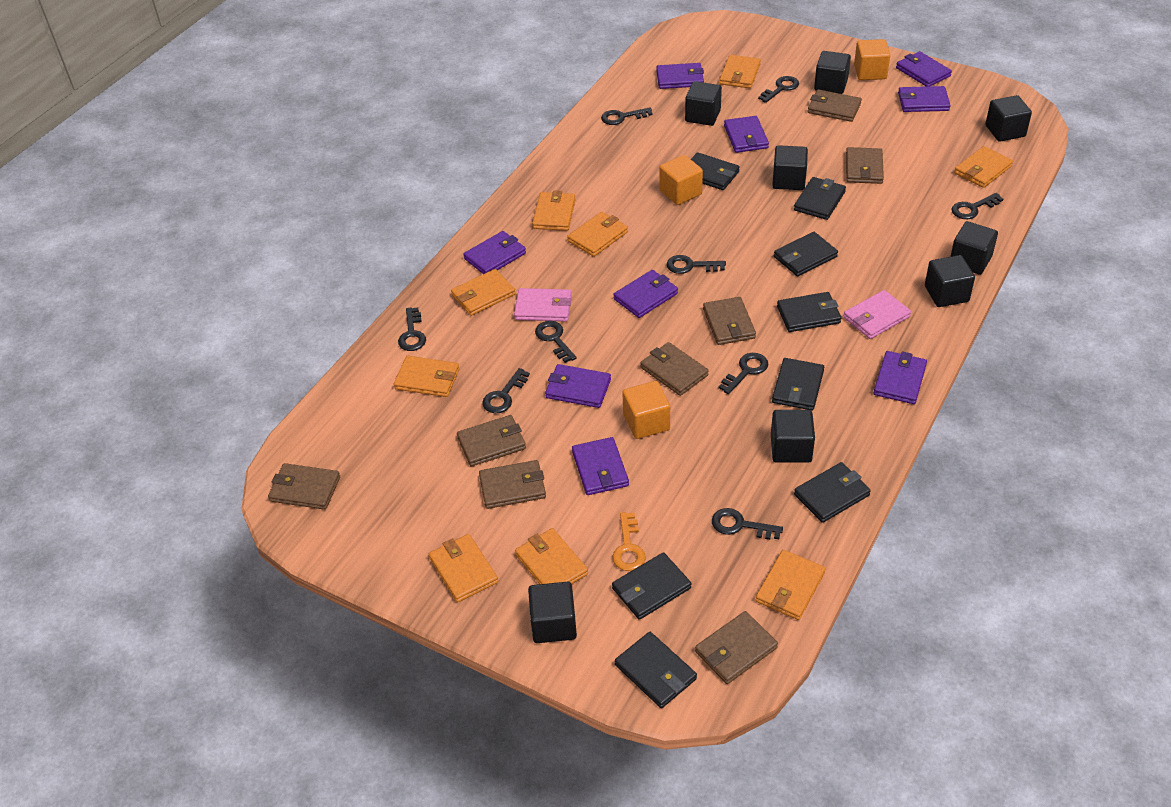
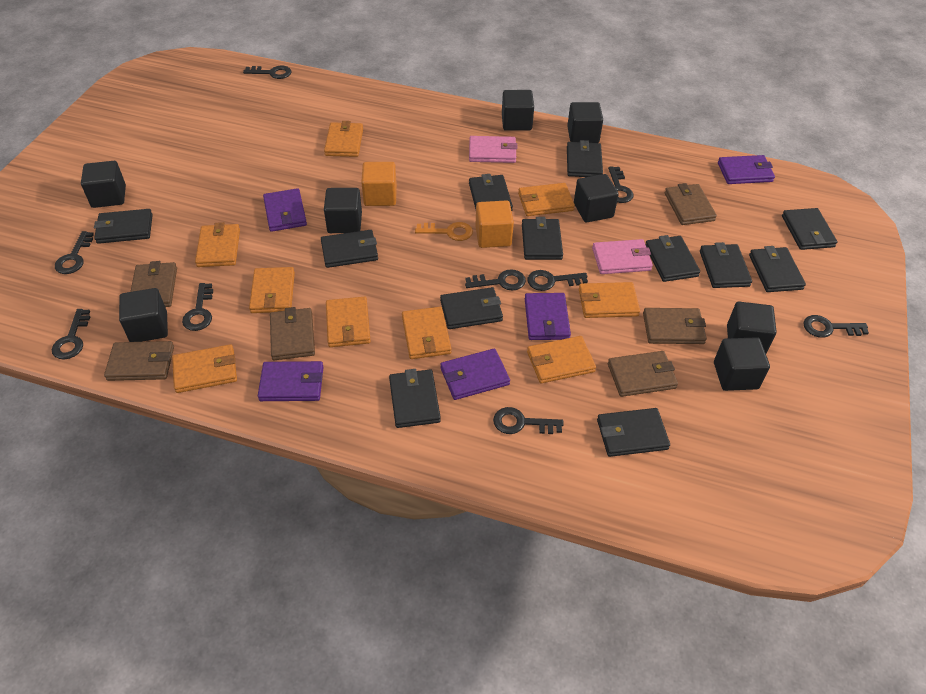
black wallet: 8 -> 12
brown wallet: 8 -> 6
orange cube: 3 -> 2
purple wallet: 9 -> 5

